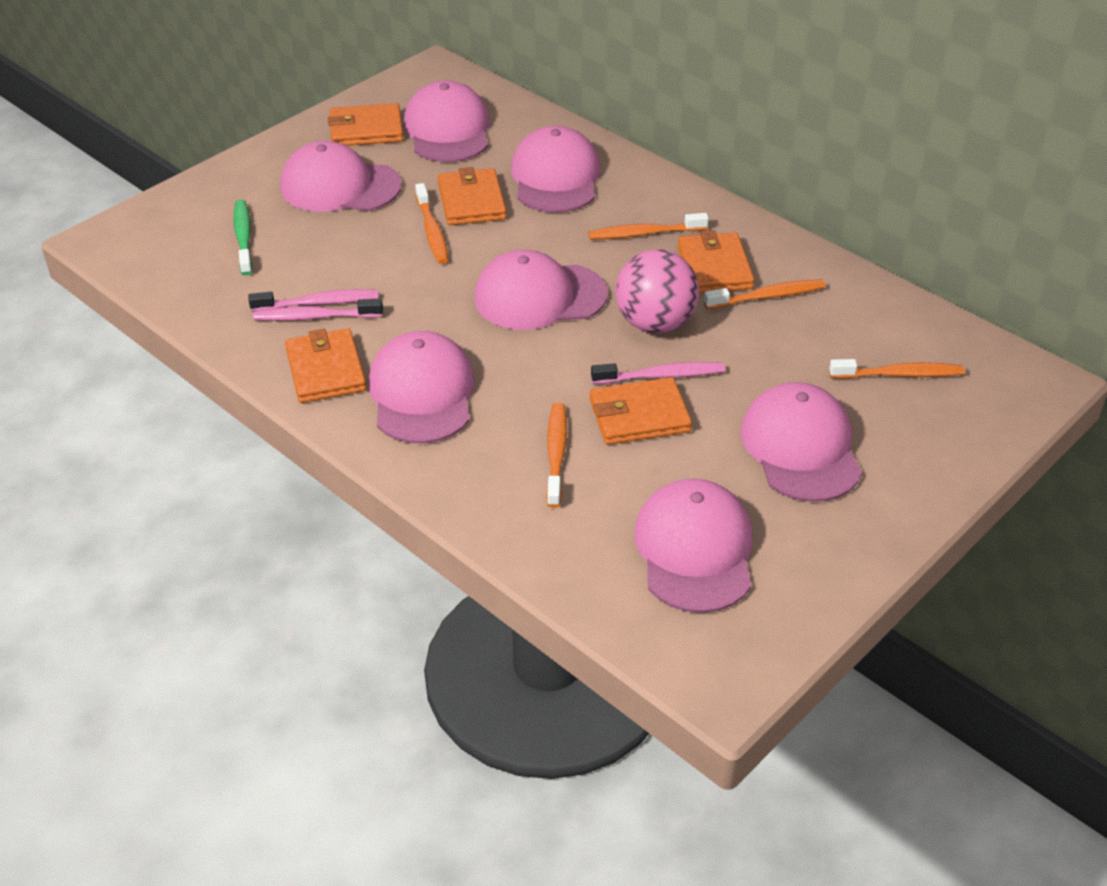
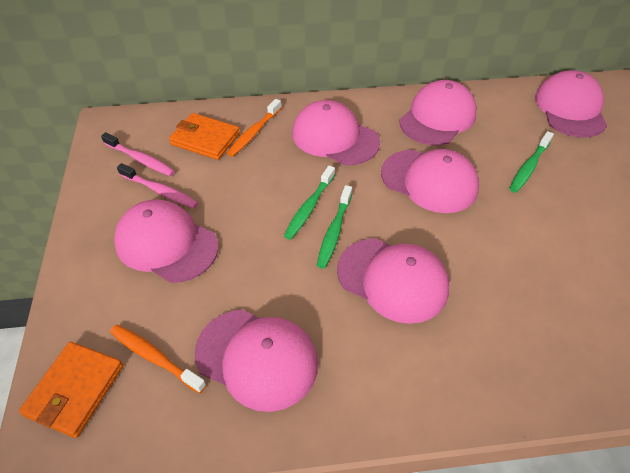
green toothbrush: 1 -> 3
orange toothbrush: 5 -> 2
orange wallet: 5 -> 2
pink ball: 1 -> 0
pink toothbrush: 3 -> 2

